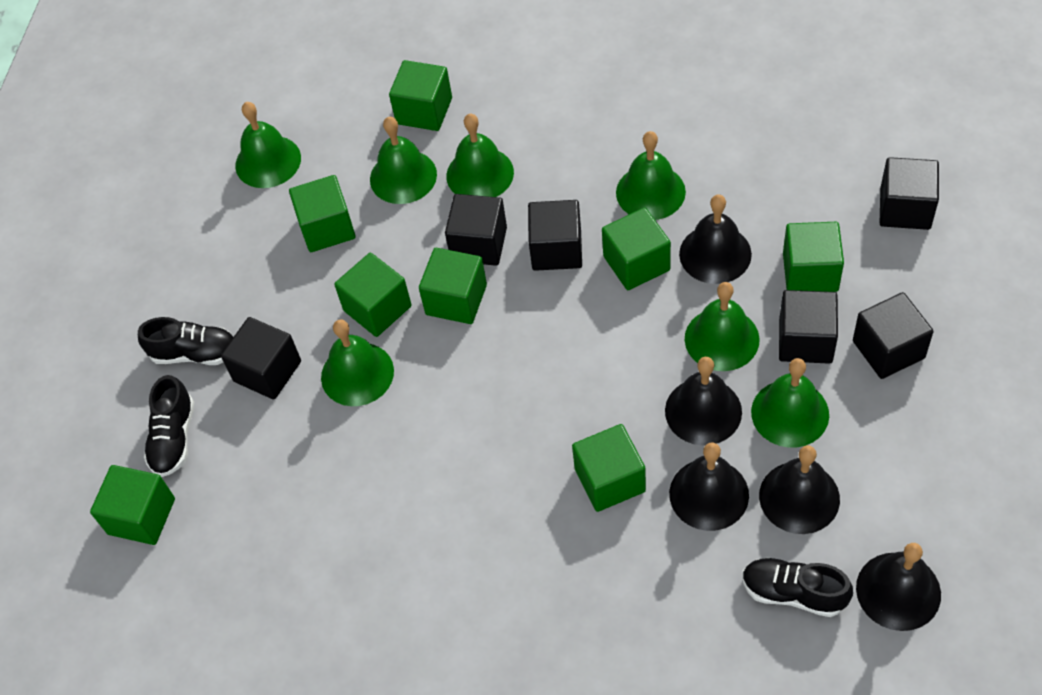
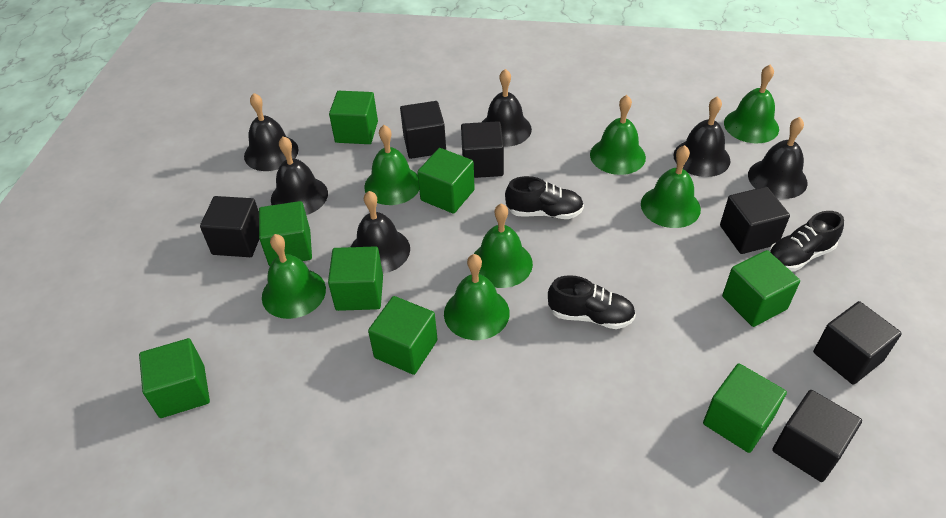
black bell: 5 -> 6

